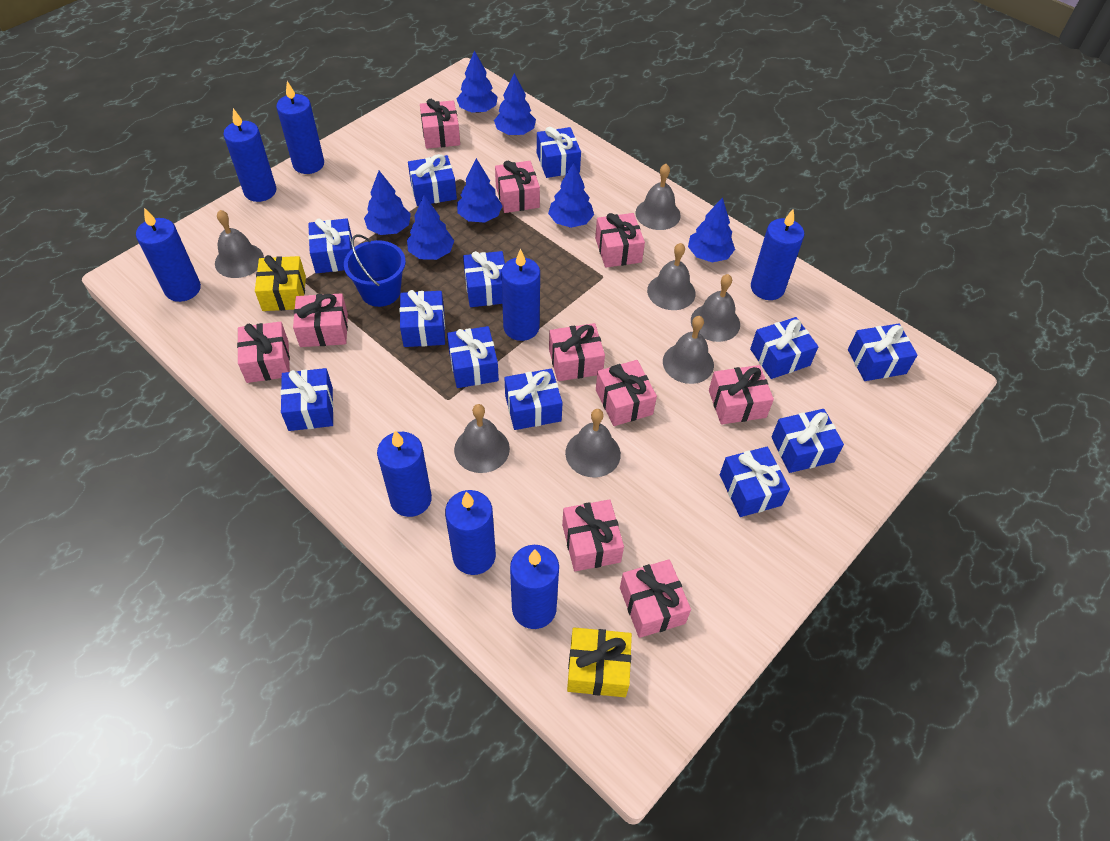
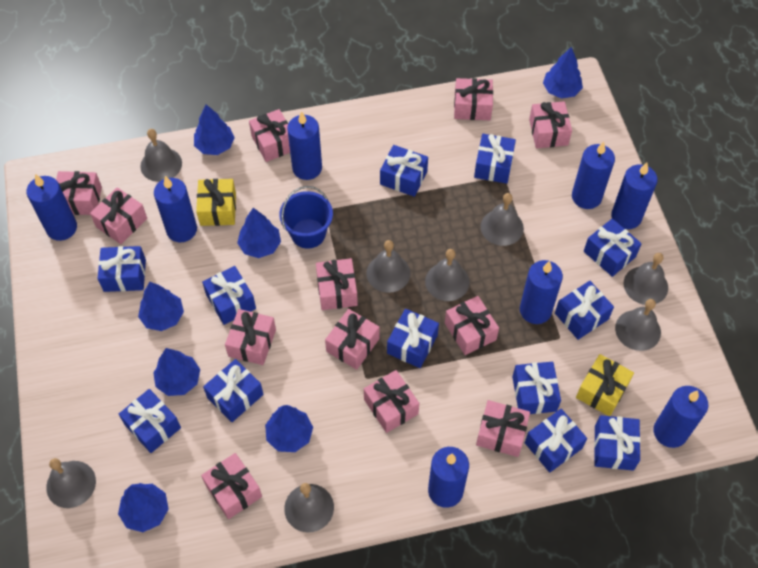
grey bell: 7 -> 8
pink gift: 10 -> 12

